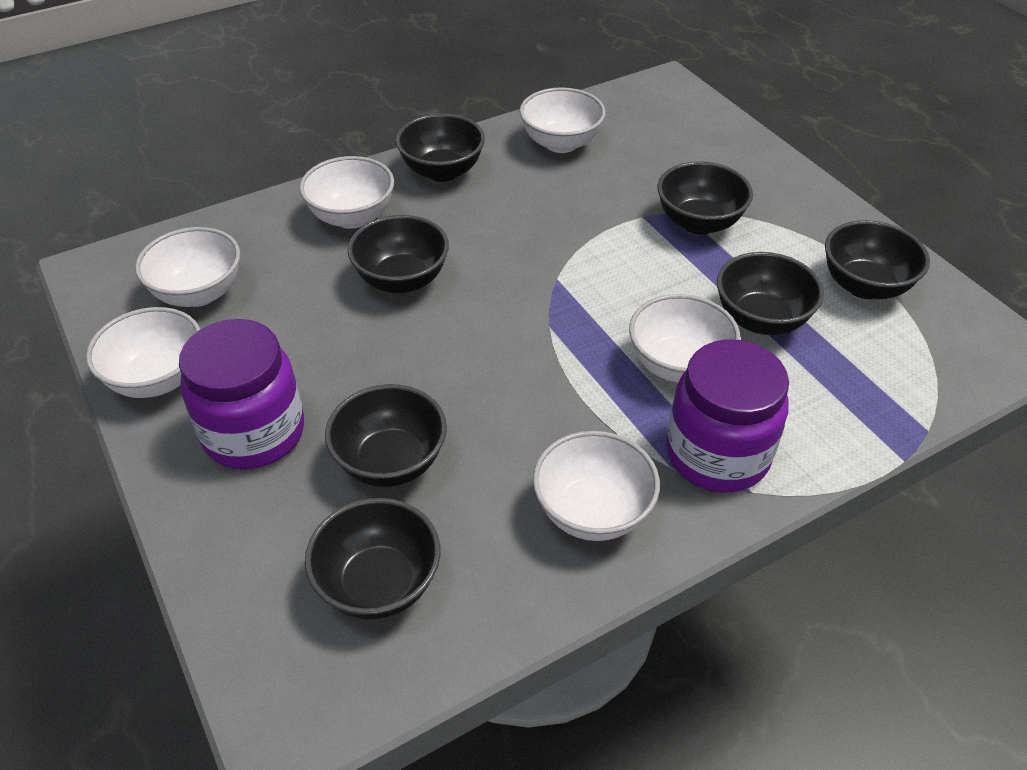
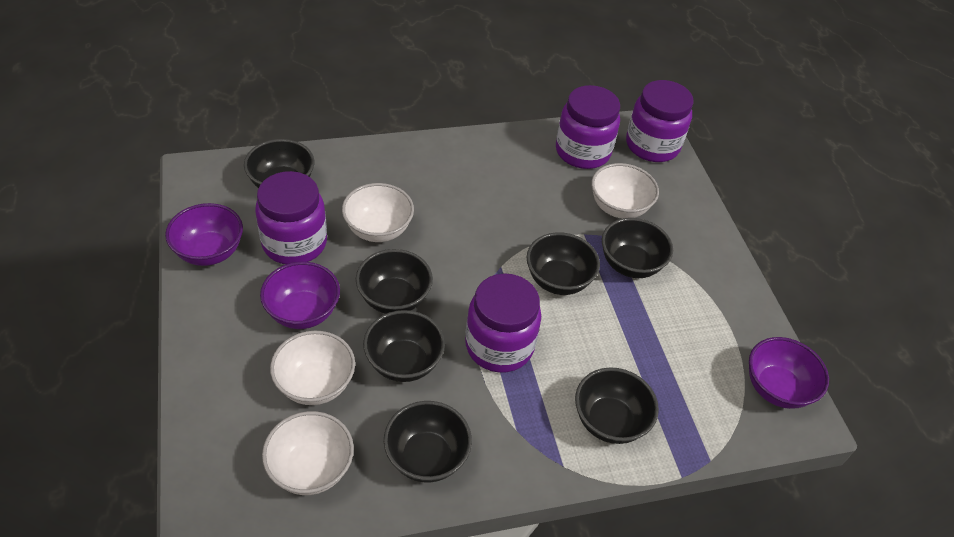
purple bowl: 0 -> 3
purple jar: 2 -> 4
white bowl: 6 -> 4

